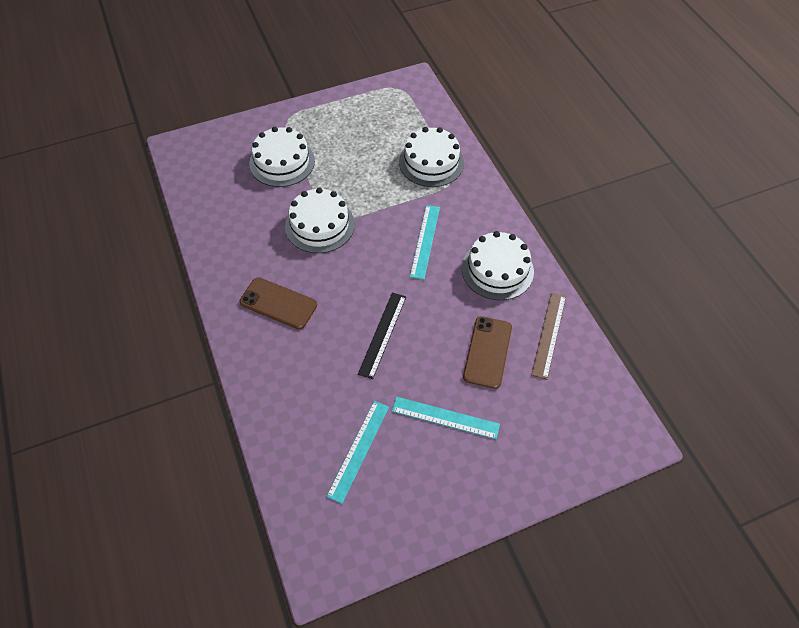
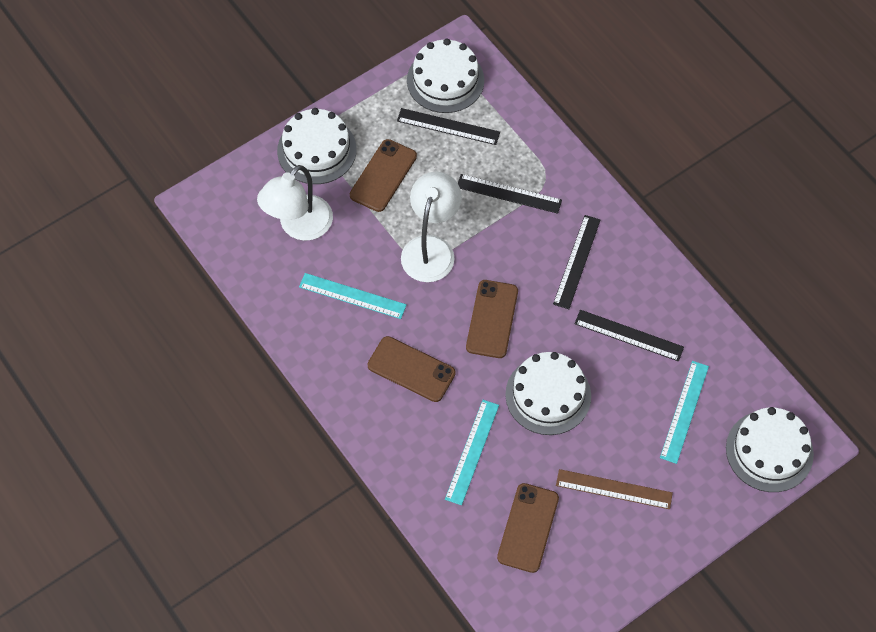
black ruler: 1 -> 4
brown phone: 2 -> 4
white lamp: 0 -> 2

